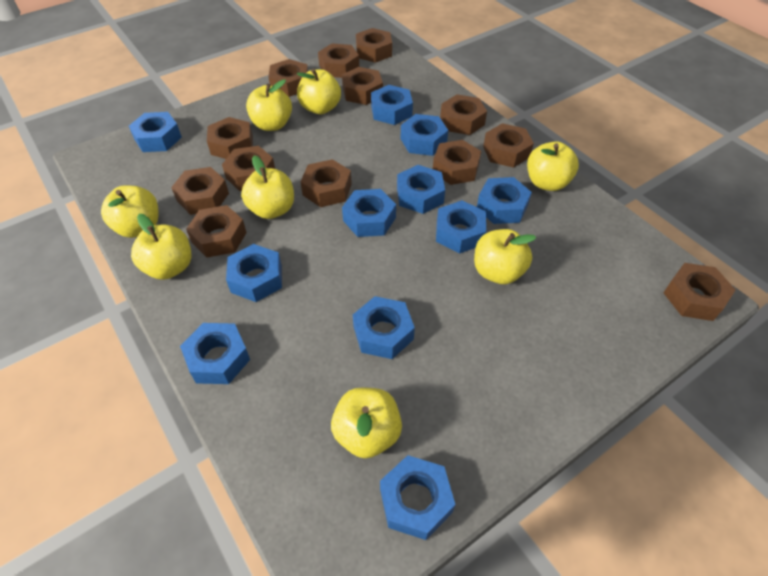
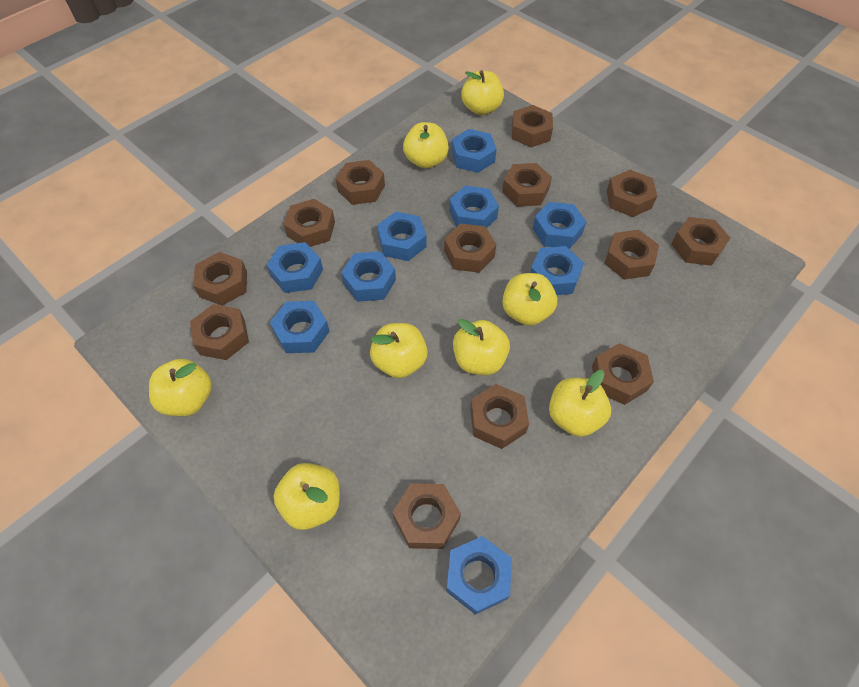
blue nut: 11 -> 9

